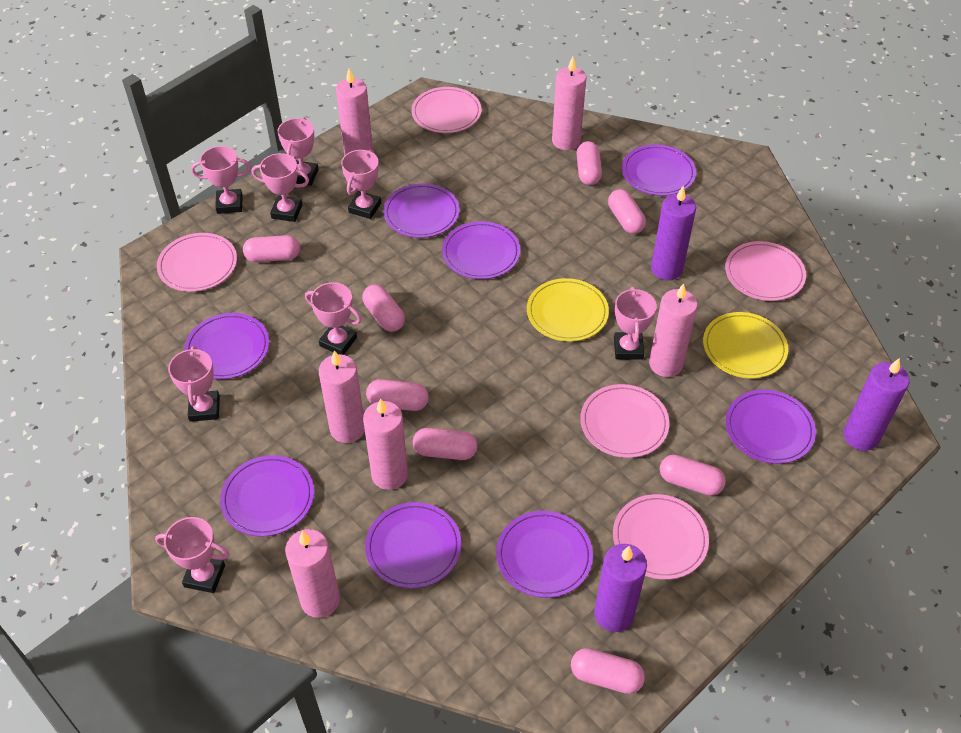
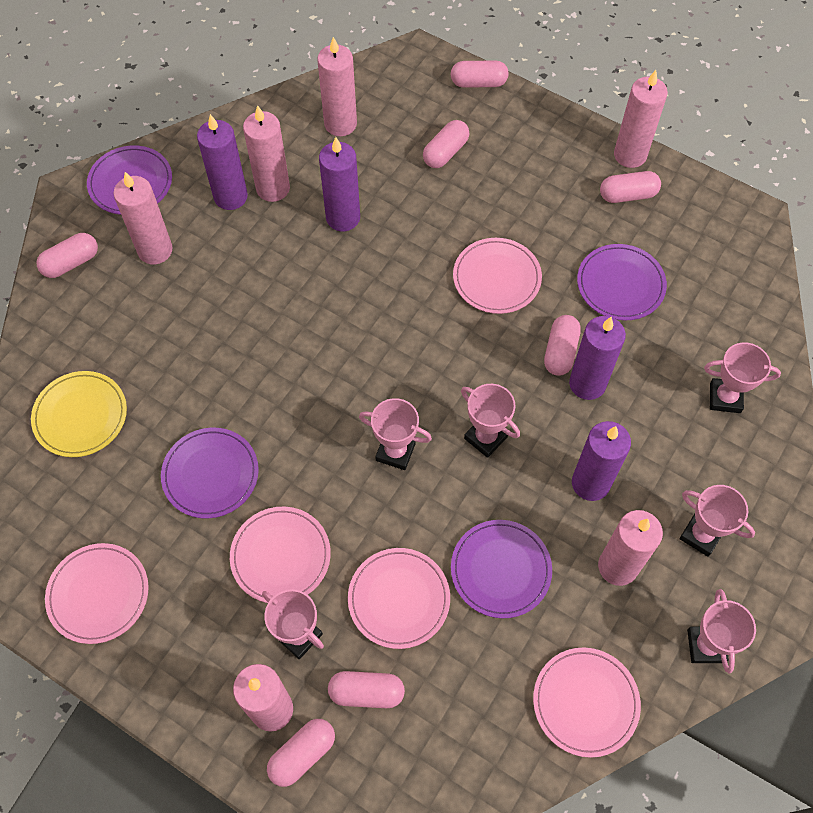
pink capsule: 8 -> 7
pink trophy: 8 -> 6
purple candle: 3 -> 4
purple plate: 8 -> 4
yellow plate: 2 -> 1

